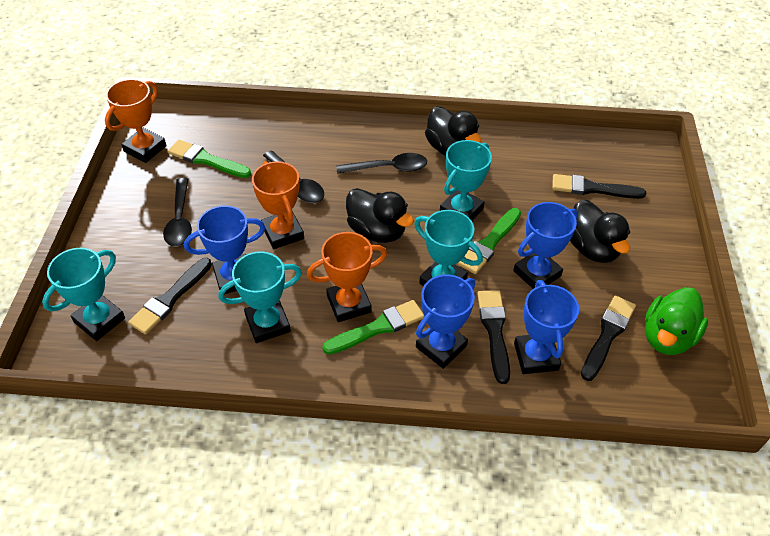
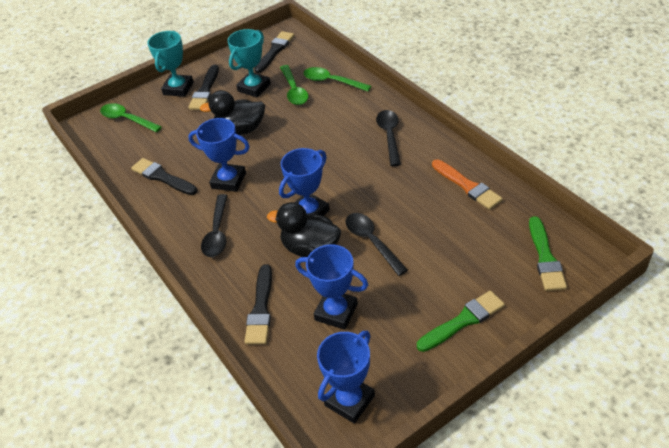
black duck: 3 -> 2
green brush: 3 -> 2
green duck: 1 -> 0
green spoon: 0 -> 3
orange brush: 0 -> 1
orange trophy: 3 -> 0
turquoise trophy: 4 -> 2

